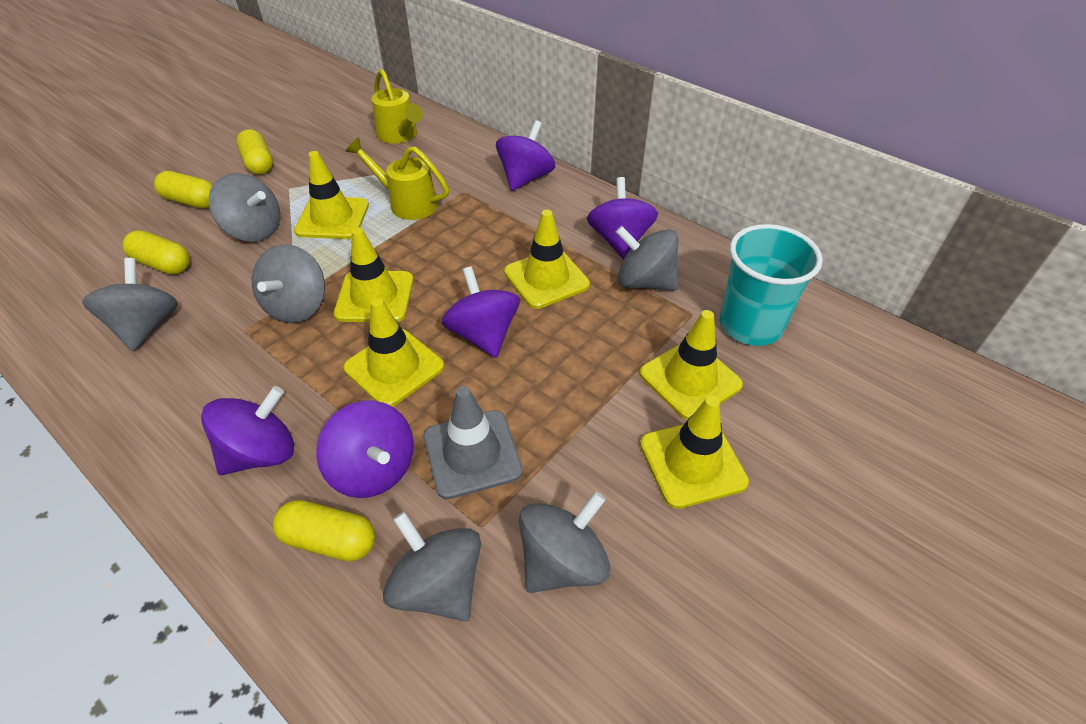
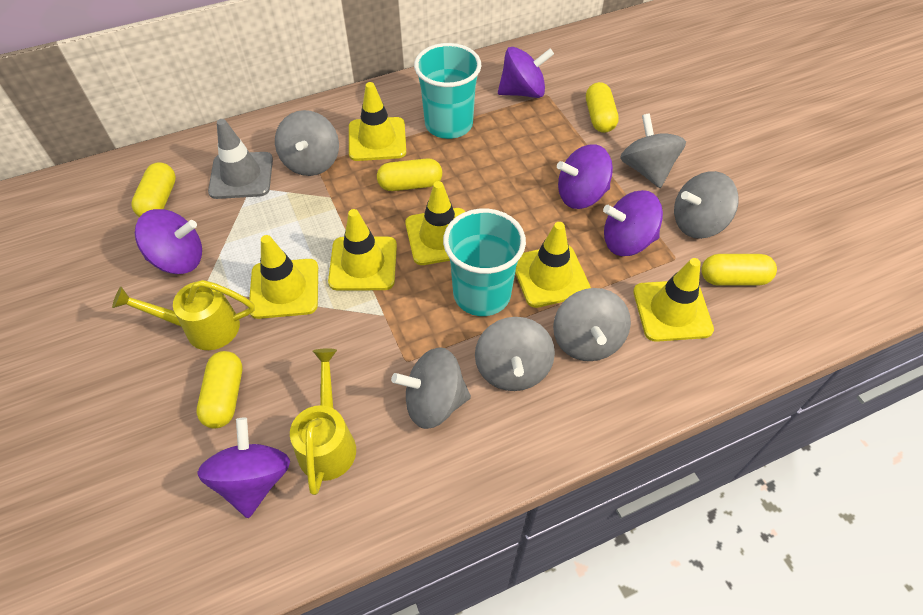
turquoise cup: 1 -> 2
yellow capsule: 4 -> 5

